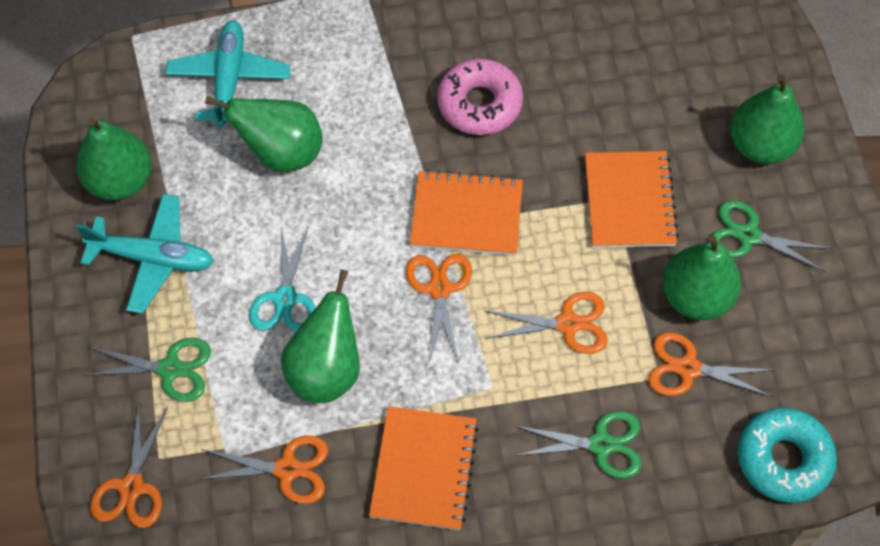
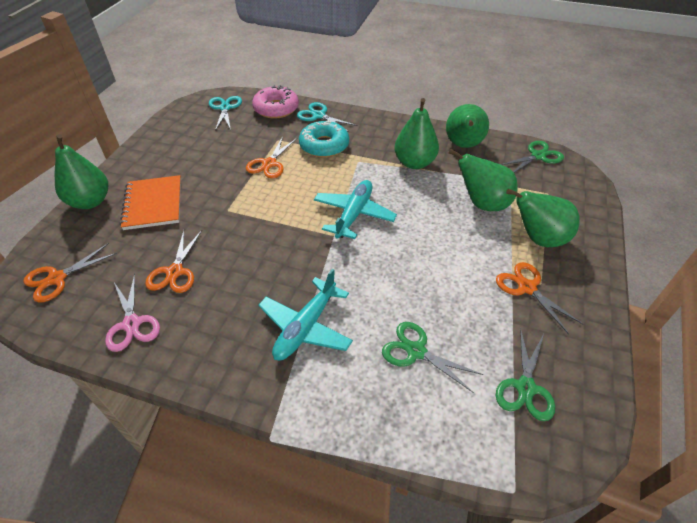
orange notebook: 3 -> 1
orange scissors: 5 -> 4
pink scissors: 0 -> 1
turquoise scissors: 1 -> 2

